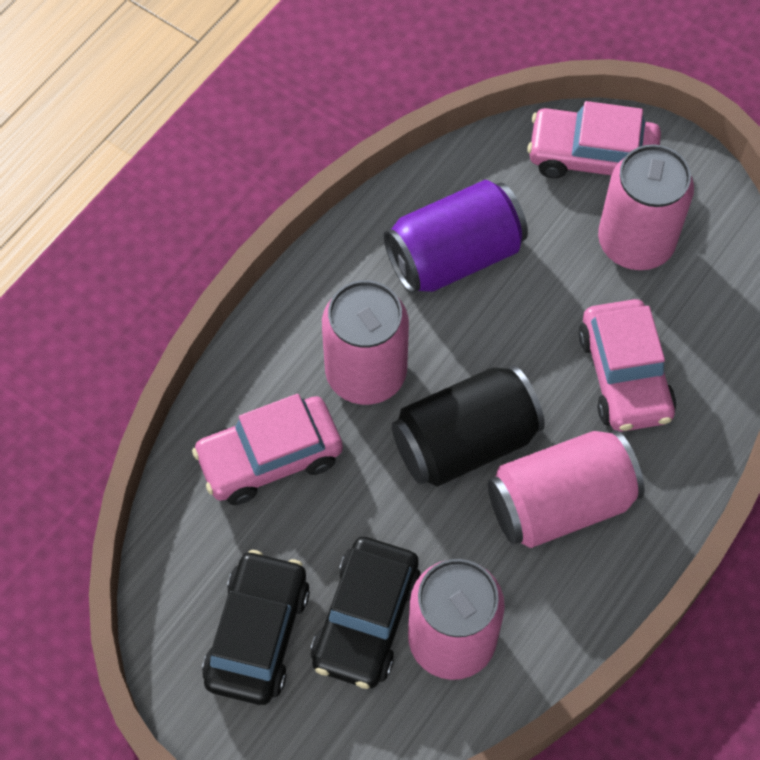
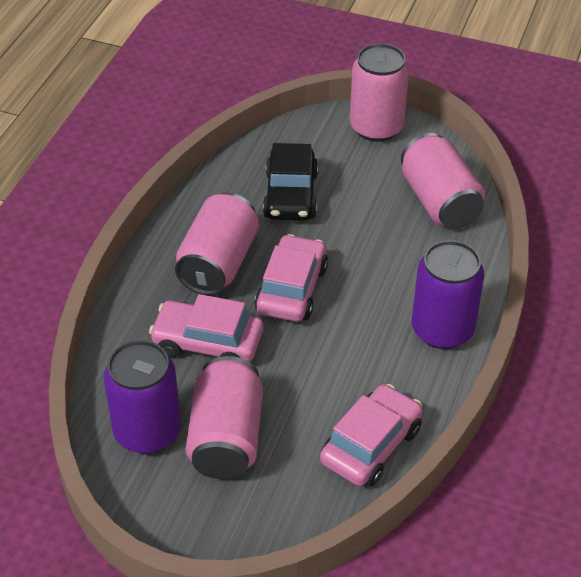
black can: 1 -> 0
black car: 2 -> 1
purple can: 1 -> 2

